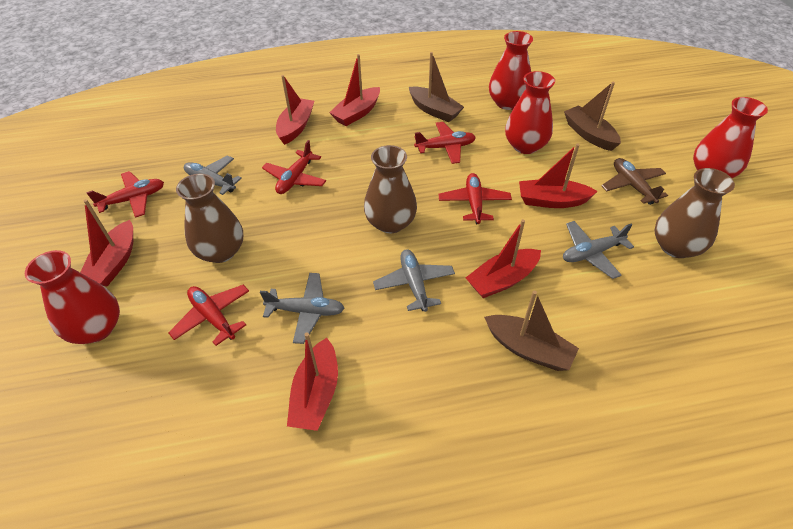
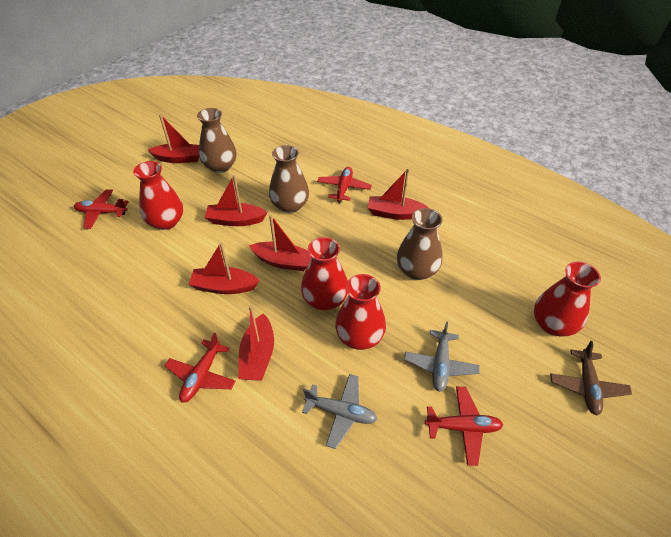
brown boat: 3 -> 0
grey plane: 4 -> 2
red plane: 5 -> 4

